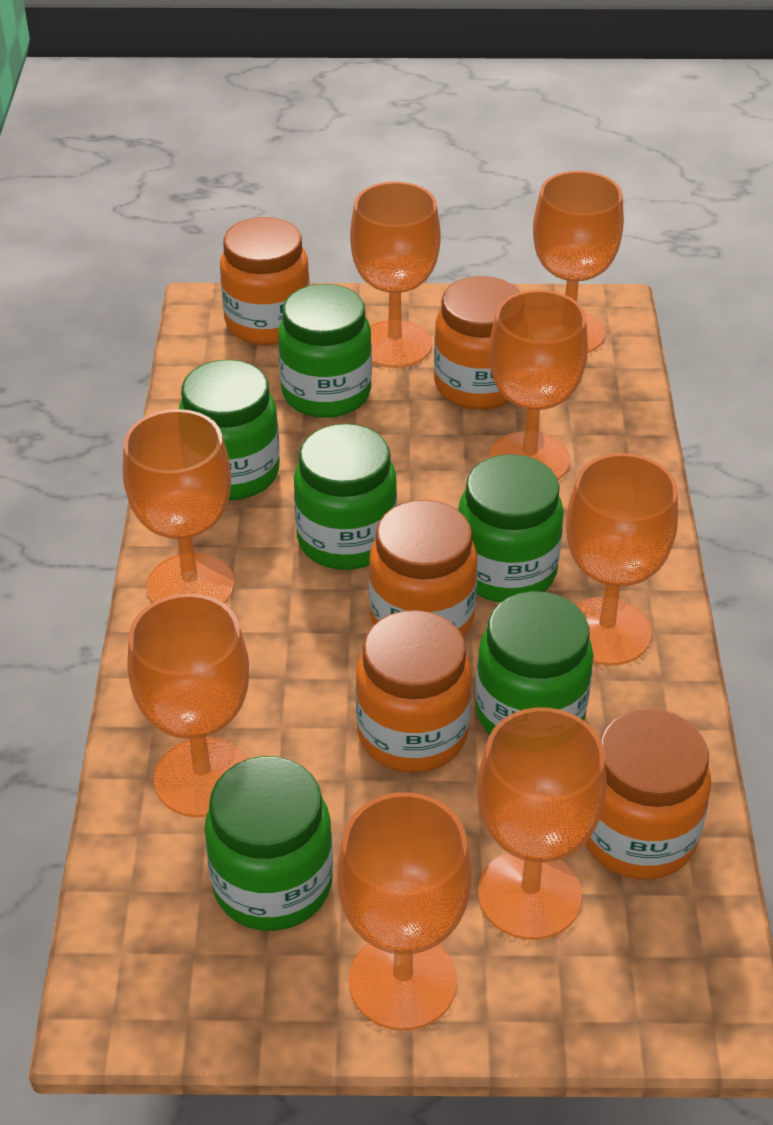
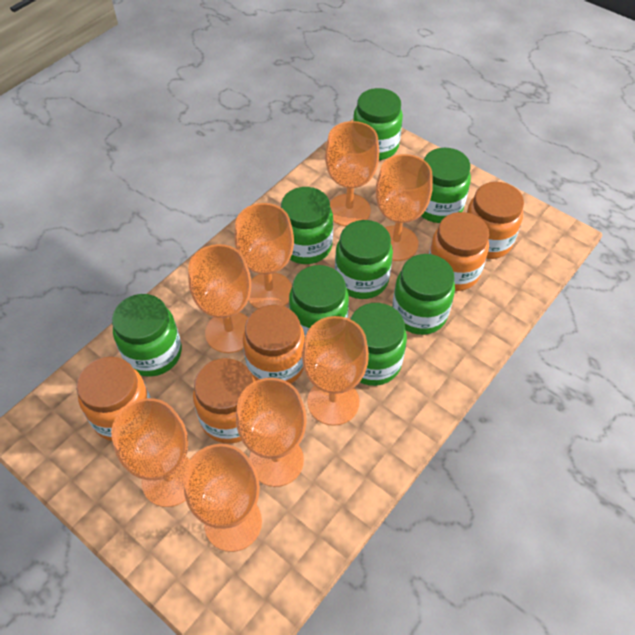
green jar: 6 -> 8

